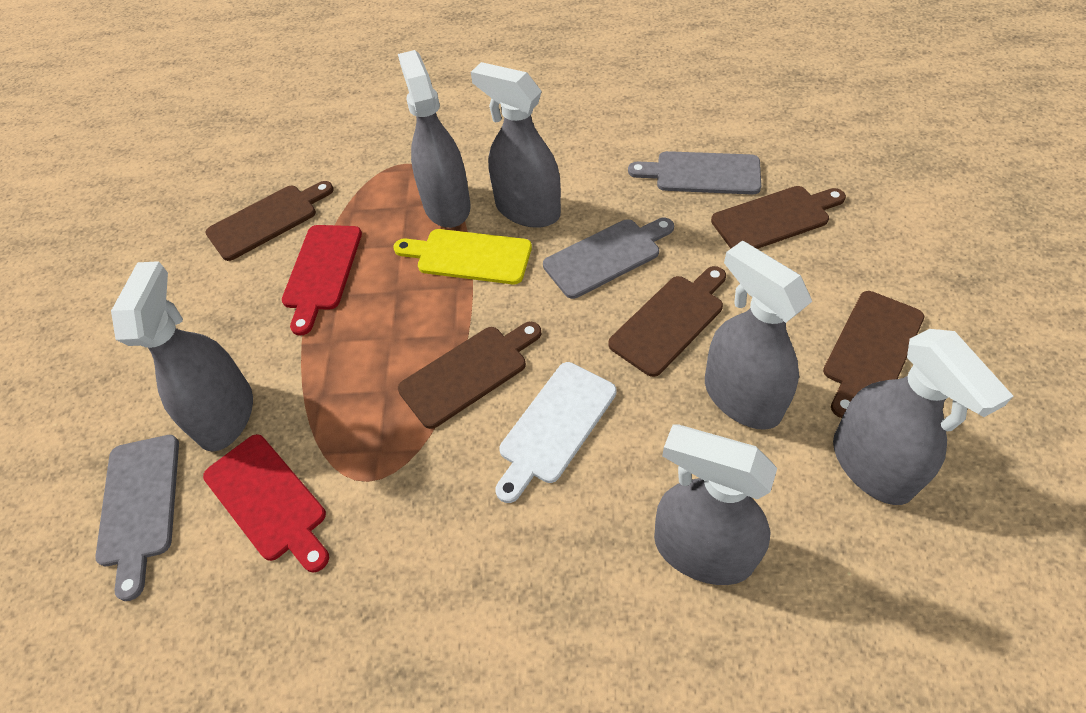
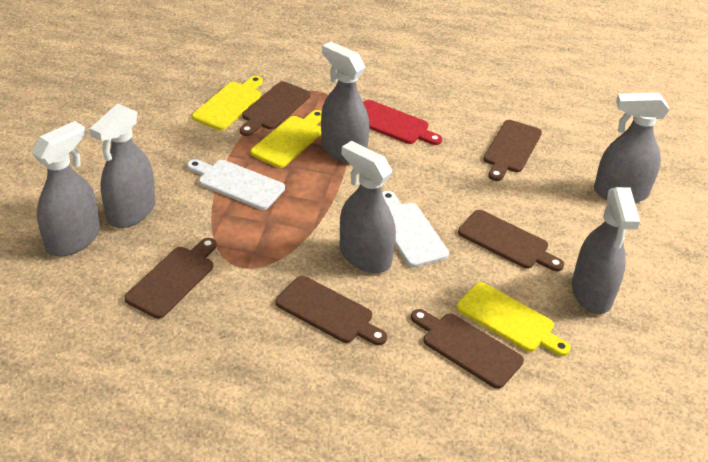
brown cutting board: 5 -> 6
grey cutting board: 3 -> 0
red cutting board: 2 -> 1
white cutting board: 1 -> 2
yellow cutting board: 1 -> 3

